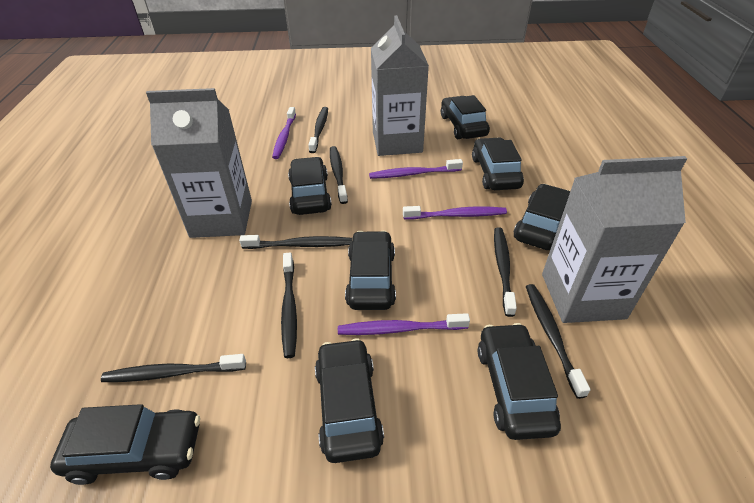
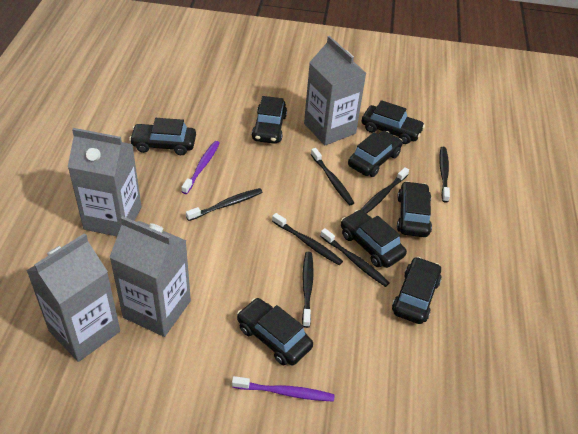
grey carton: 3 -> 4
purple toothbrush: 4 -> 2

